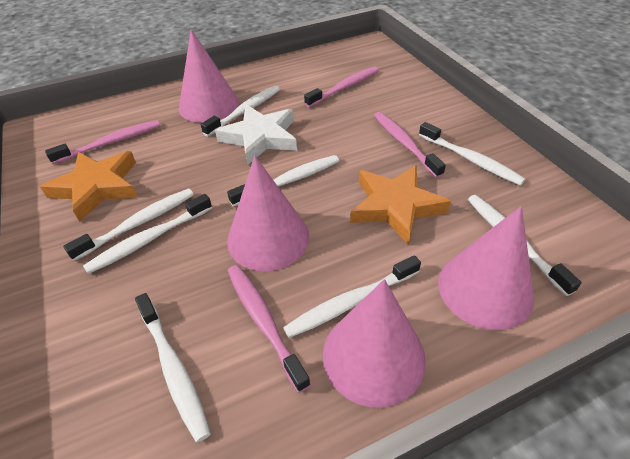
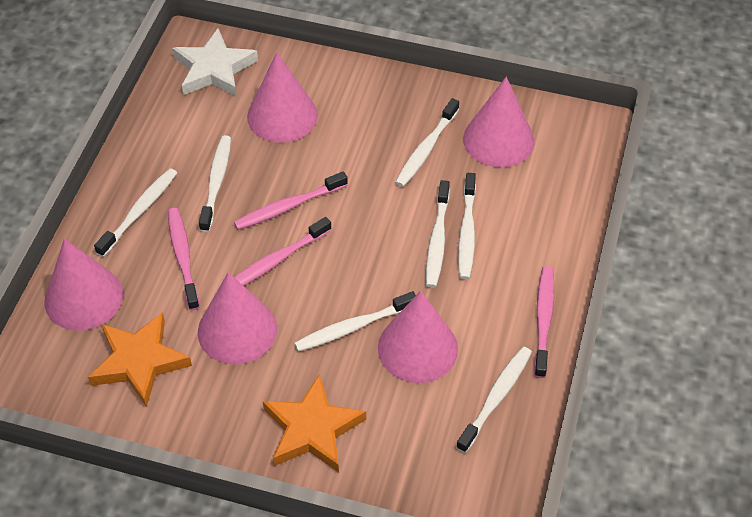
pink cone: 4 -> 5
white toothbrush: 8 -> 7

